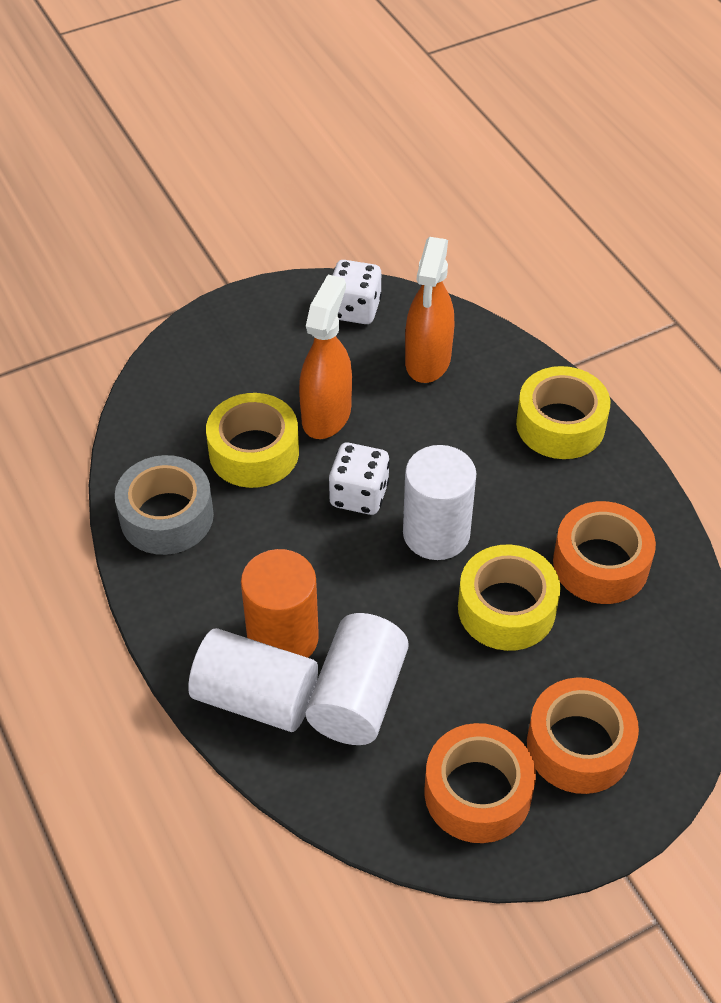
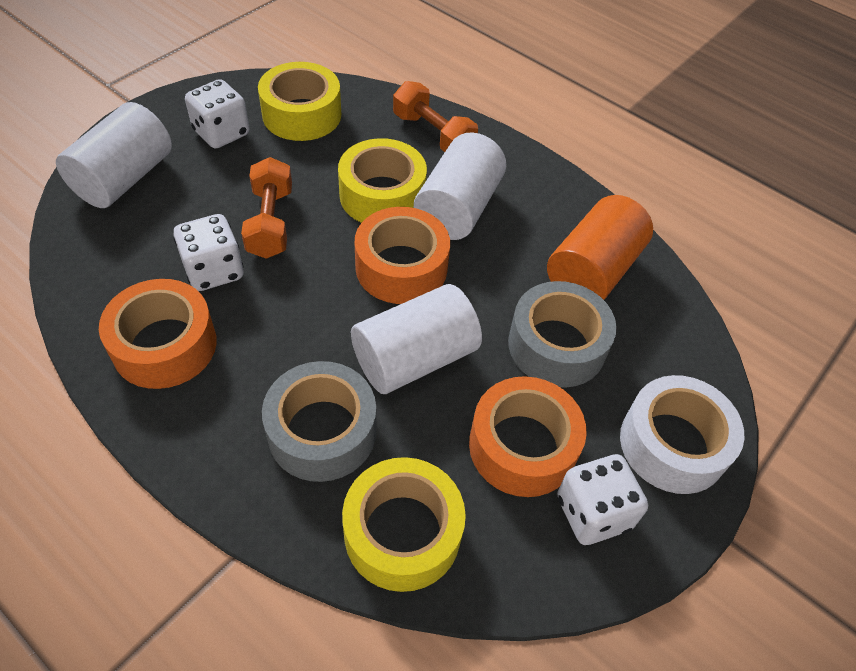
grey tape: 1 -> 2
orange dumbbell: 0 -> 2
orange spray bottle: 2 -> 0
white dice: 2 -> 3
white tape: 0 -> 1

